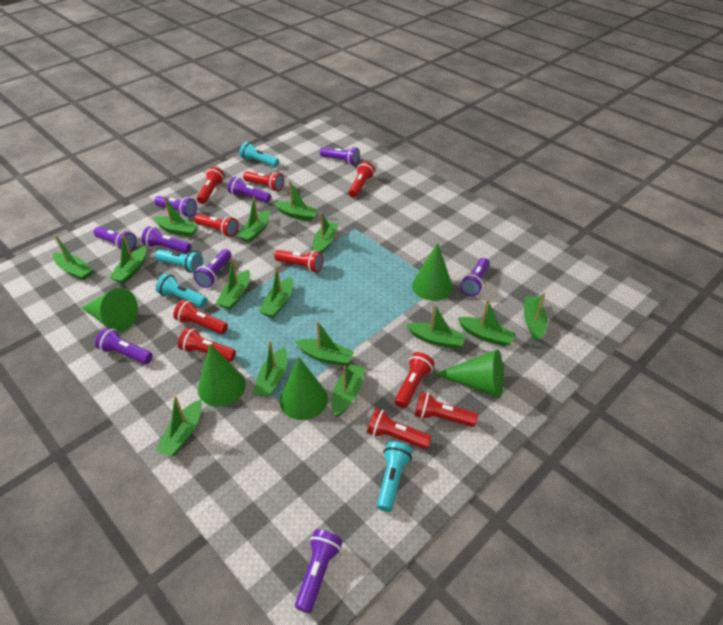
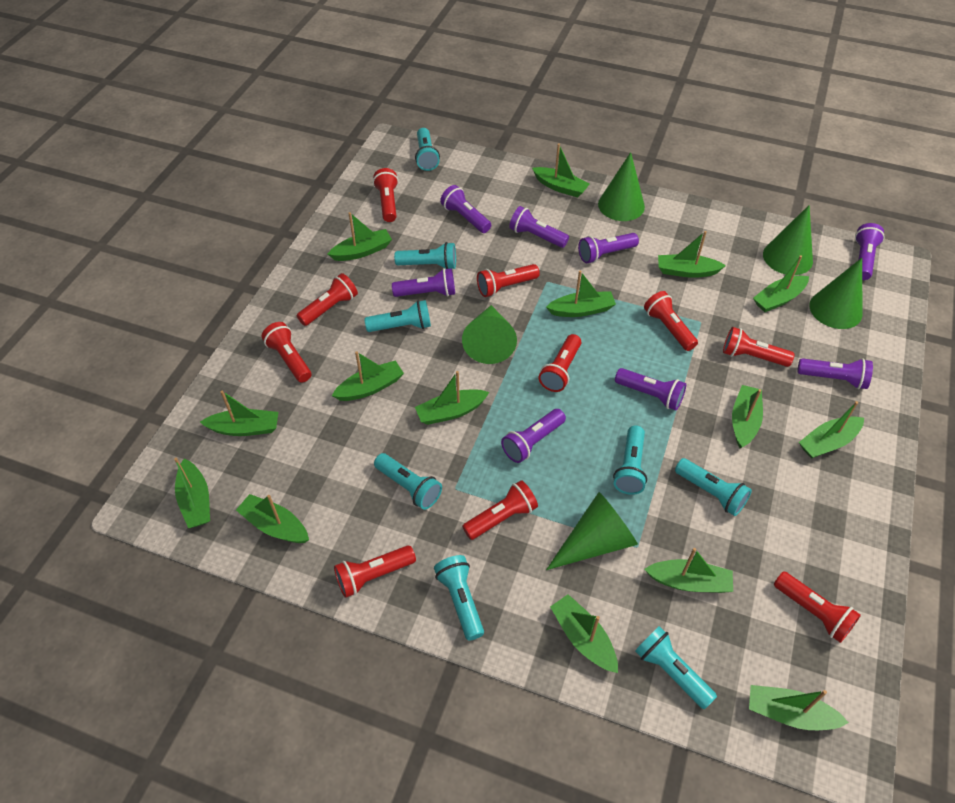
purple flashlight: 9 -> 8
turquoise flashlight: 4 -> 8

